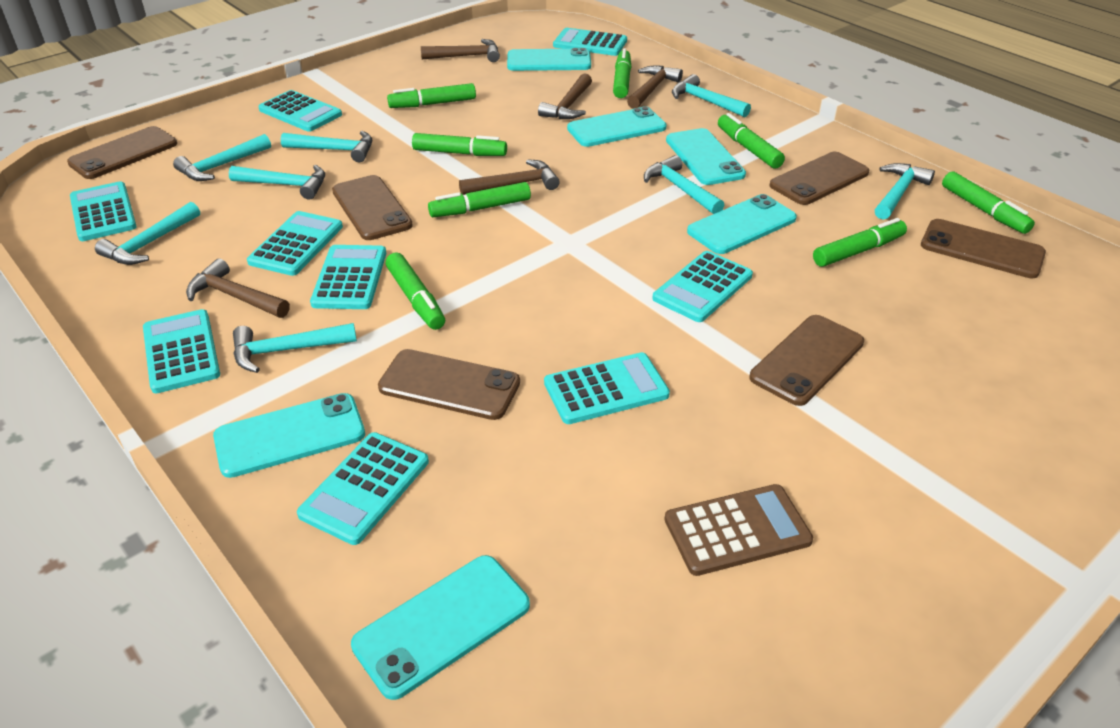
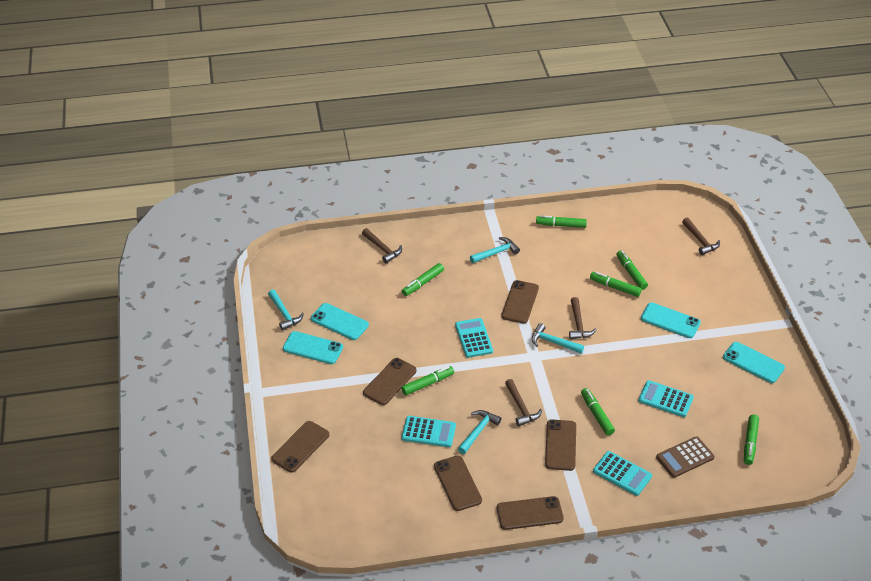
brown hammer: 5 -> 4
green marker: 8 -> 7
turquoise calculator: 9 -> 4
turquoise hammer: 8 -> 4
turquoise phone: 6 -> 4

